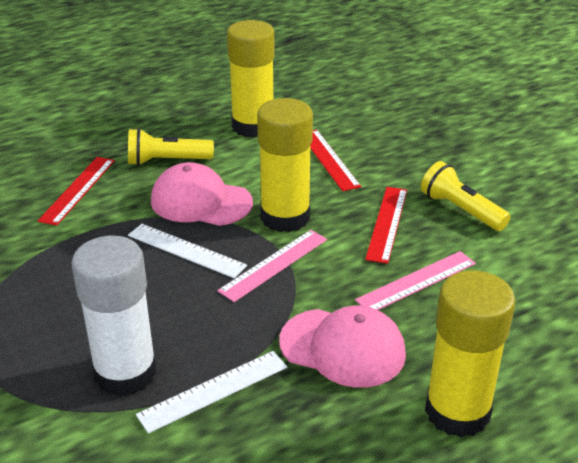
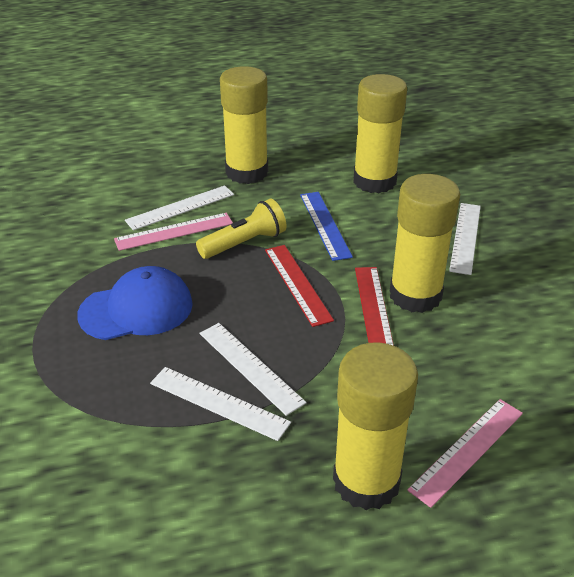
blue cap: 0 -> 1
blue ruler: 0 -> 1
pink cap: 2 -> 0
red ruler: 3 -> 2
white glue stick: 1 -> 0
white ruler: 2 -> 4
yellow flashlight: 2 -> 1
yellow glue stick: 3 -> 4

